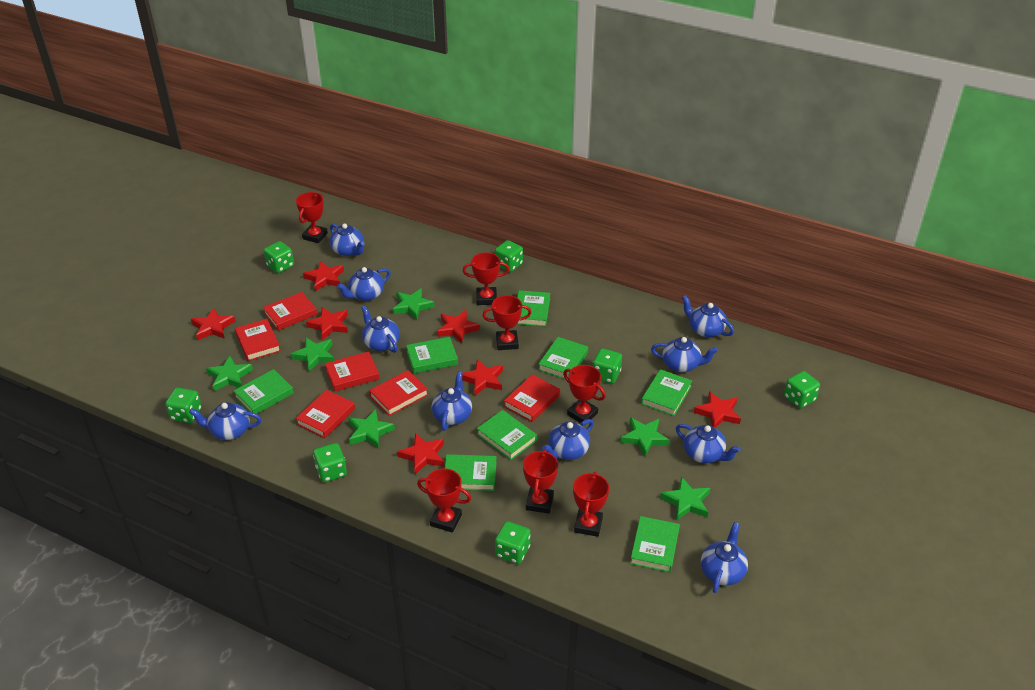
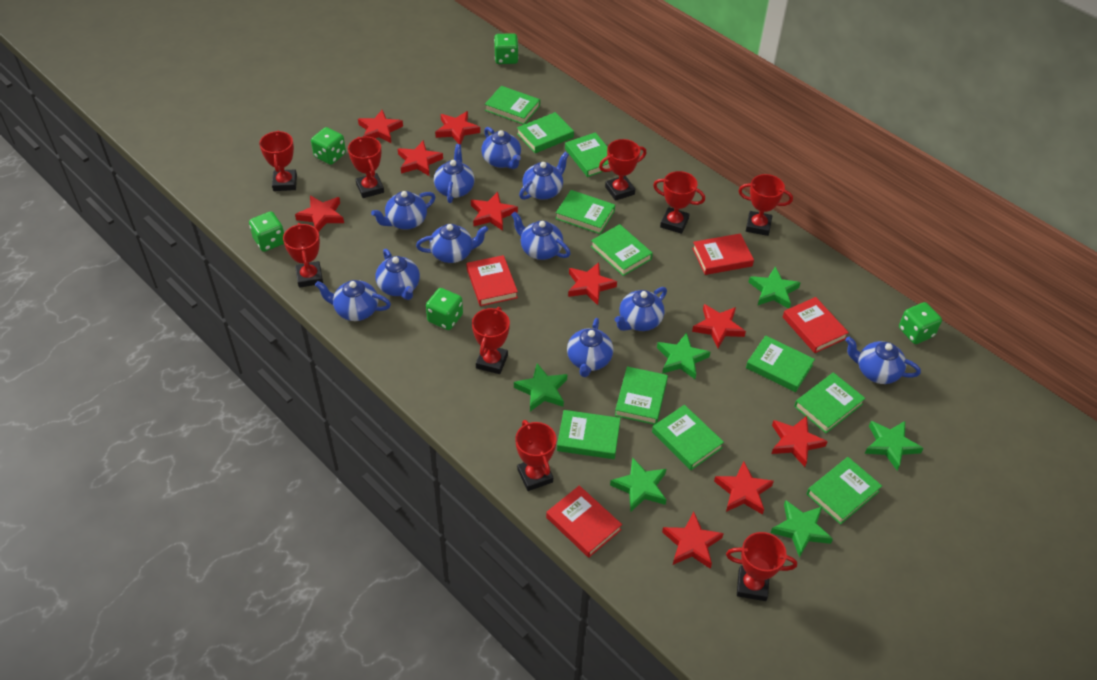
blue teapot: 10 -> 11
green book: 8 -> 11
green dice: 7 -> 5
red book: 6 -> 4
red star: 7 -> 10
red trophy: 7 -> 9

